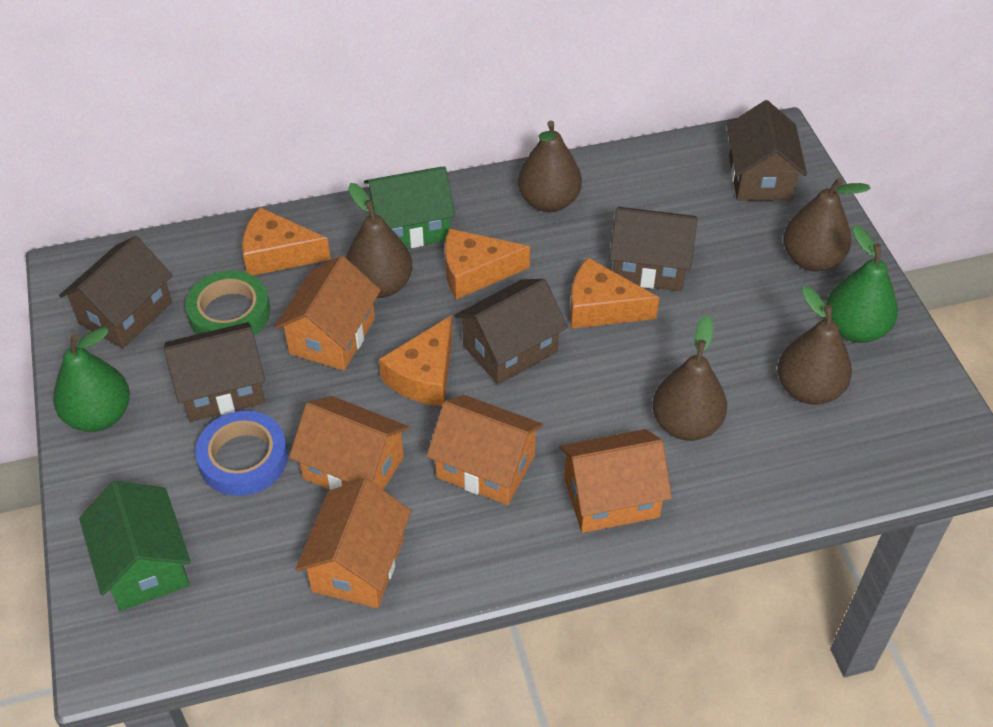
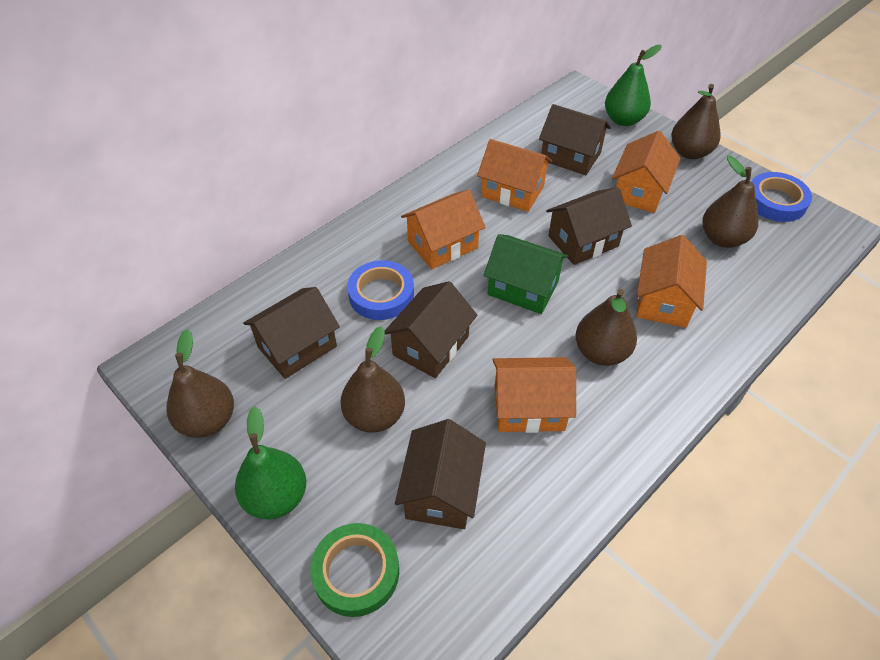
blue tape: 1 -> 2
green house: 2 -> 1
orange cheese: 4 -> 0

